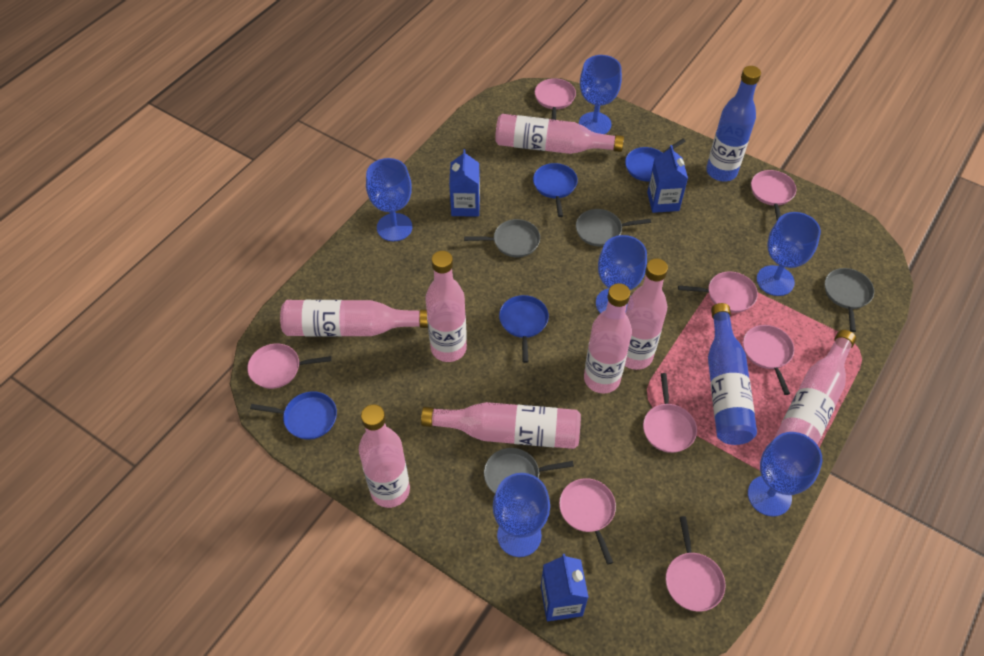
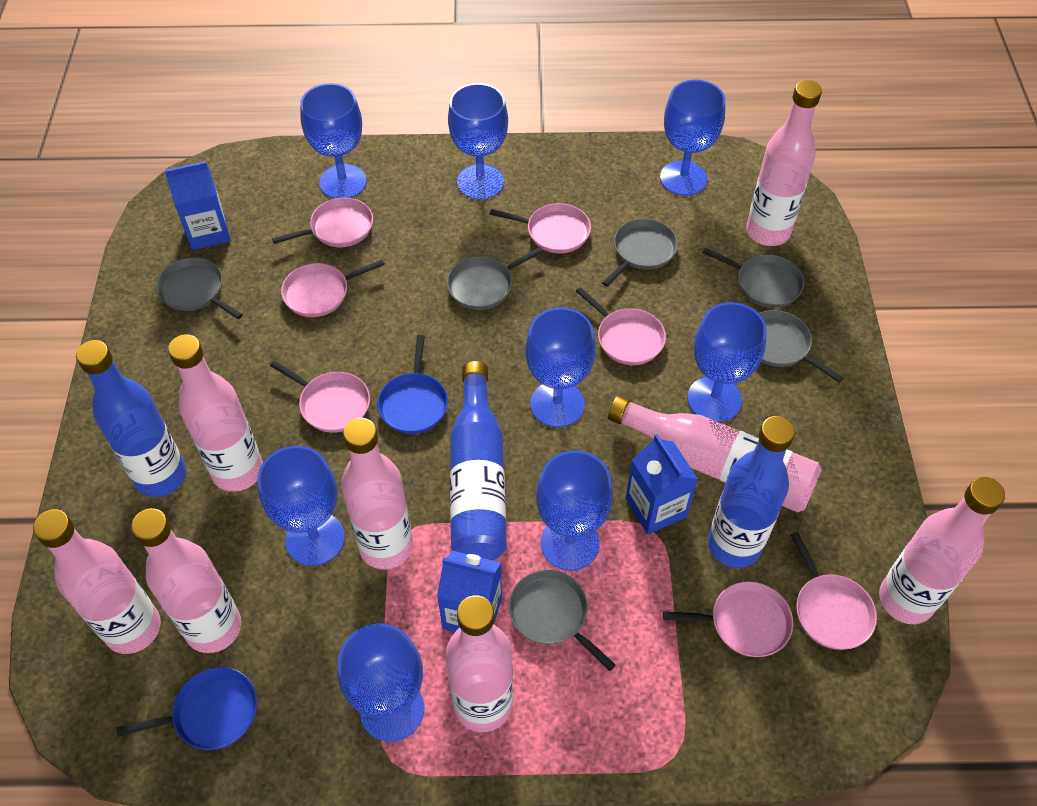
blue bottle: 2 -> 3
blue goblet: 6 -> 8
blue pan: 4 -> 2
grey pan: 4 -> 6
pink pan: 8 -> 7

